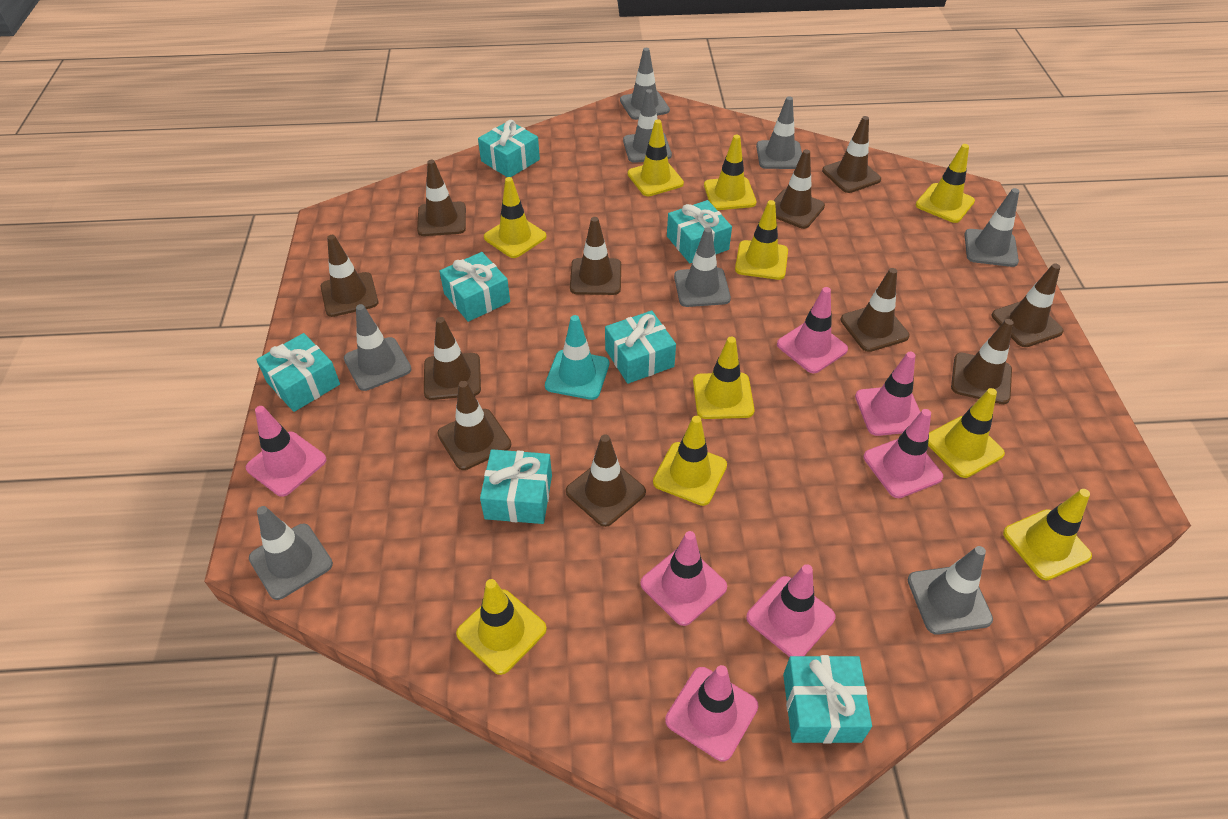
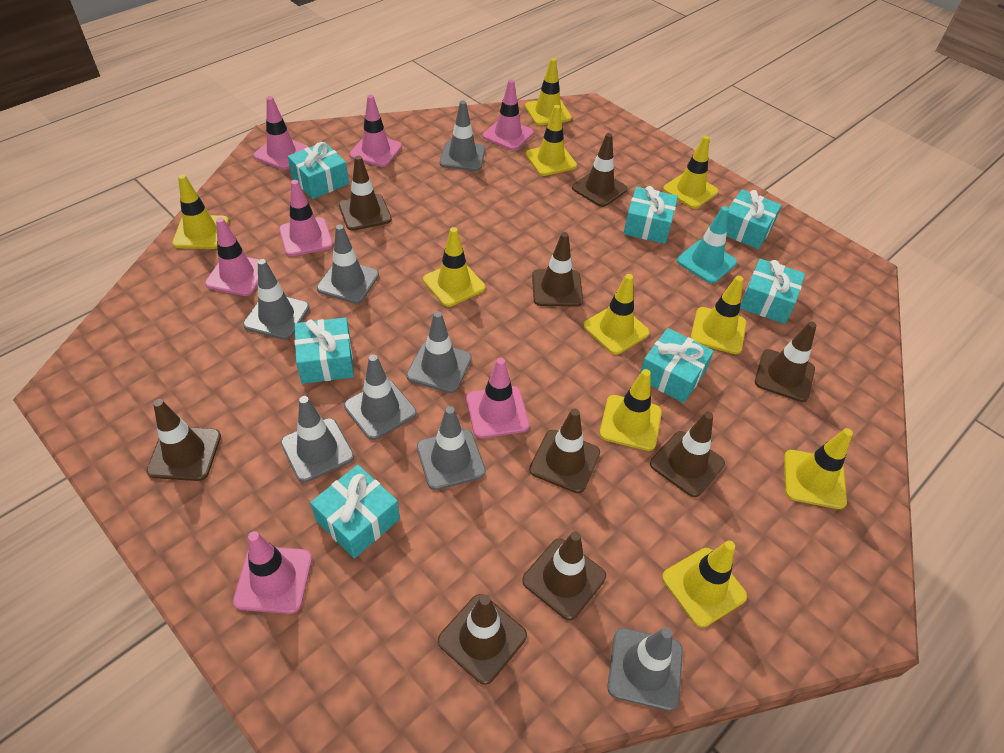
brown traffic cone: 11 -> 9

